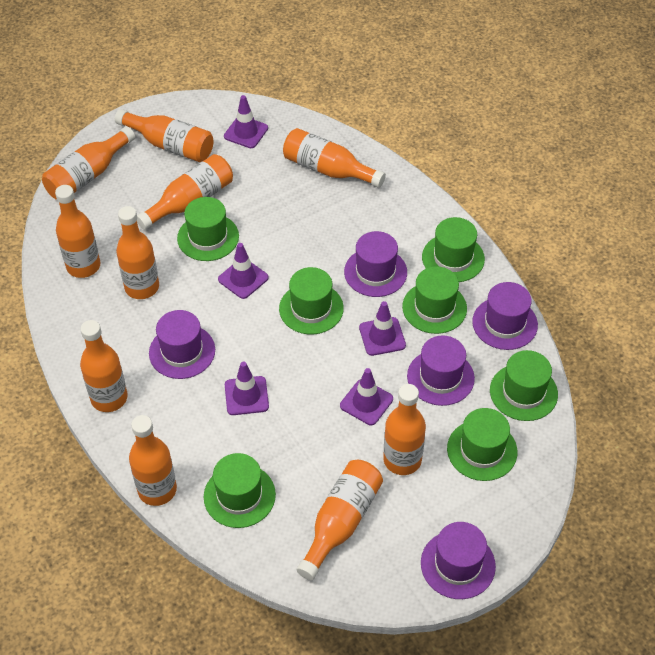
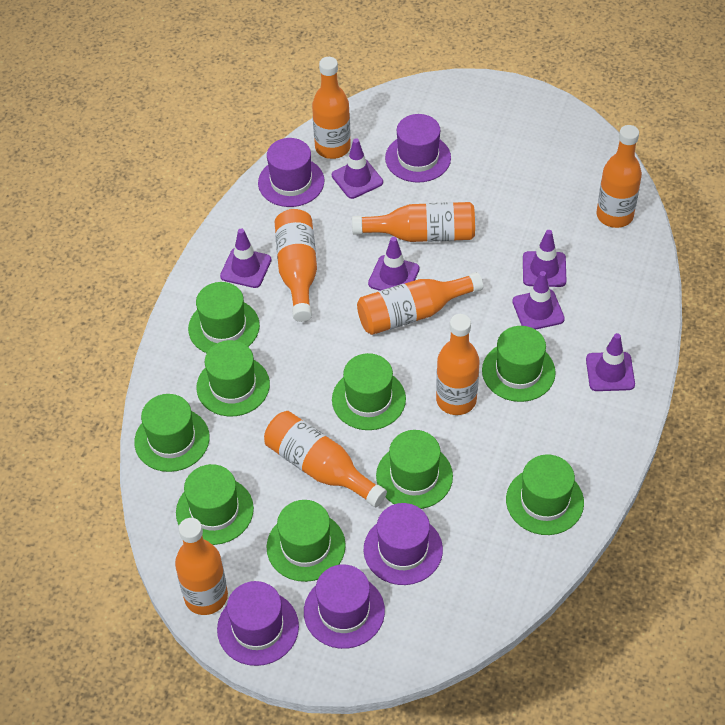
green hat: 7 -> 9
orange bottle: 10 -> 8
purple traffic cone: 5 -> 6

